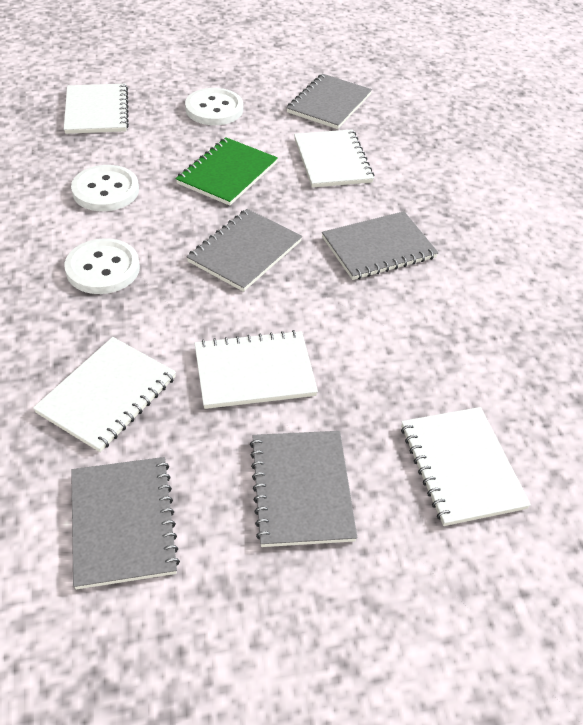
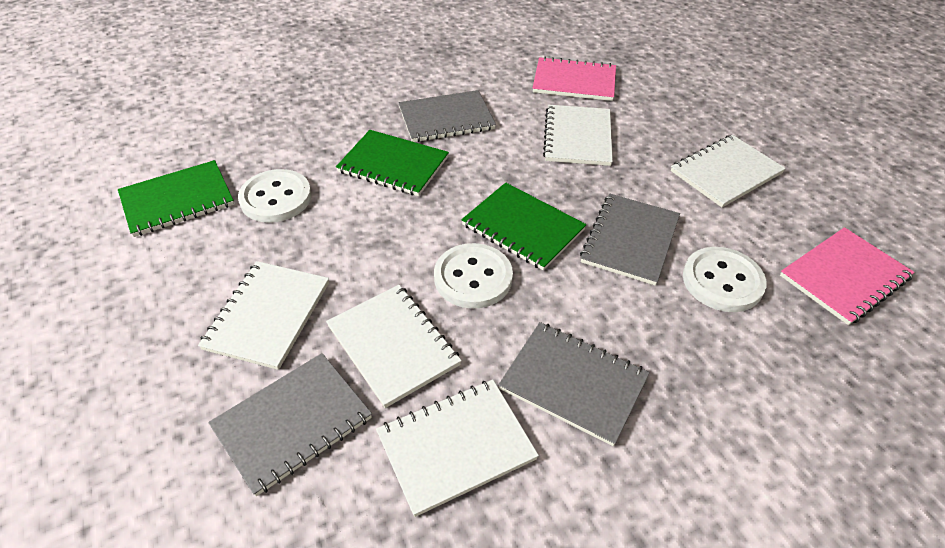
green notebook: 1 -> 3
grey notebook: 5 -> 4
pink notebook: 0 -> 2

